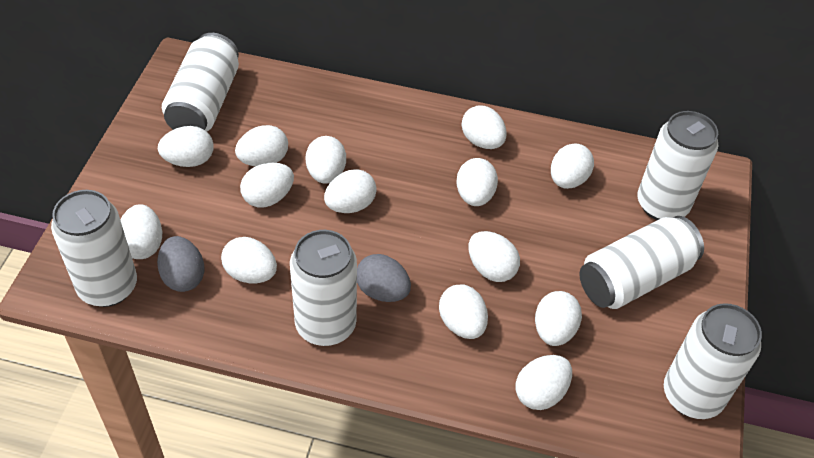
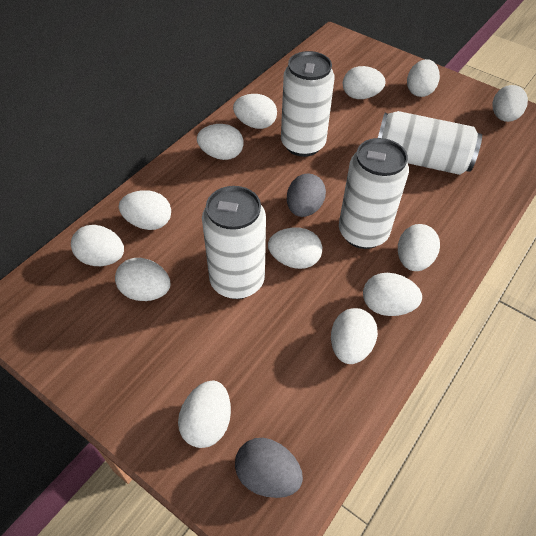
white can: 6 -> 4
white egg: 14 -> 13

